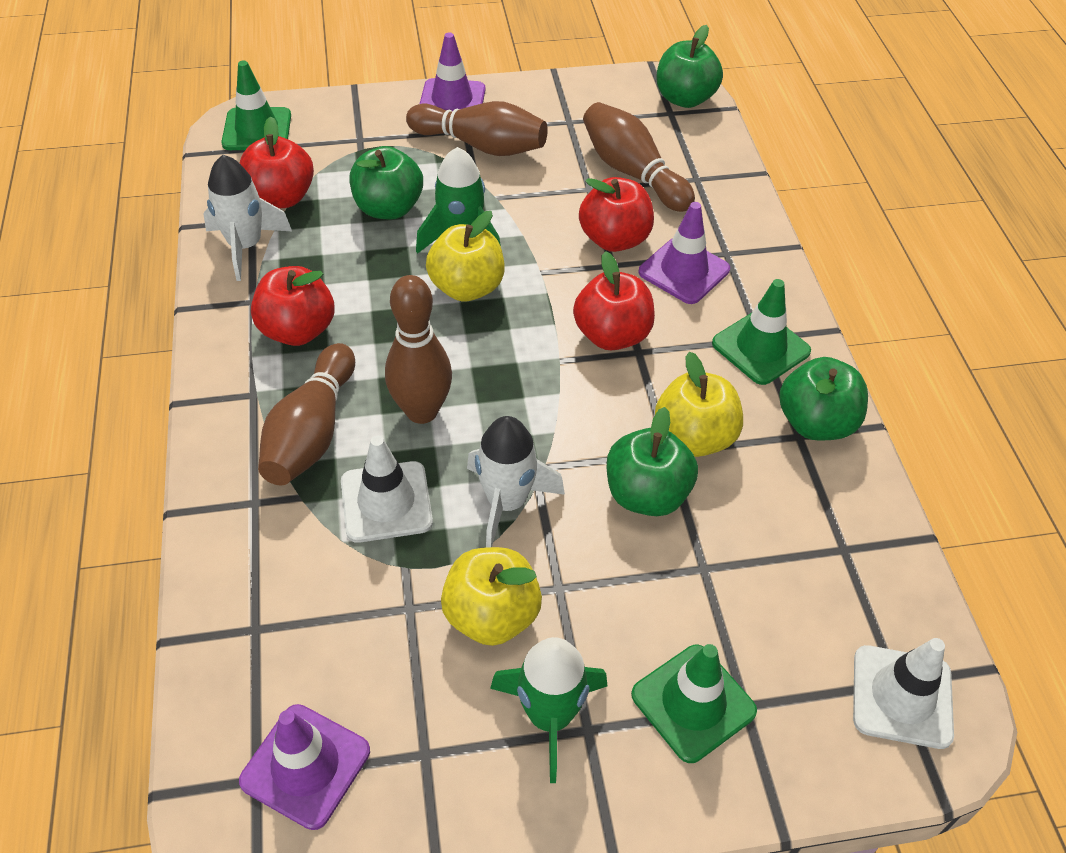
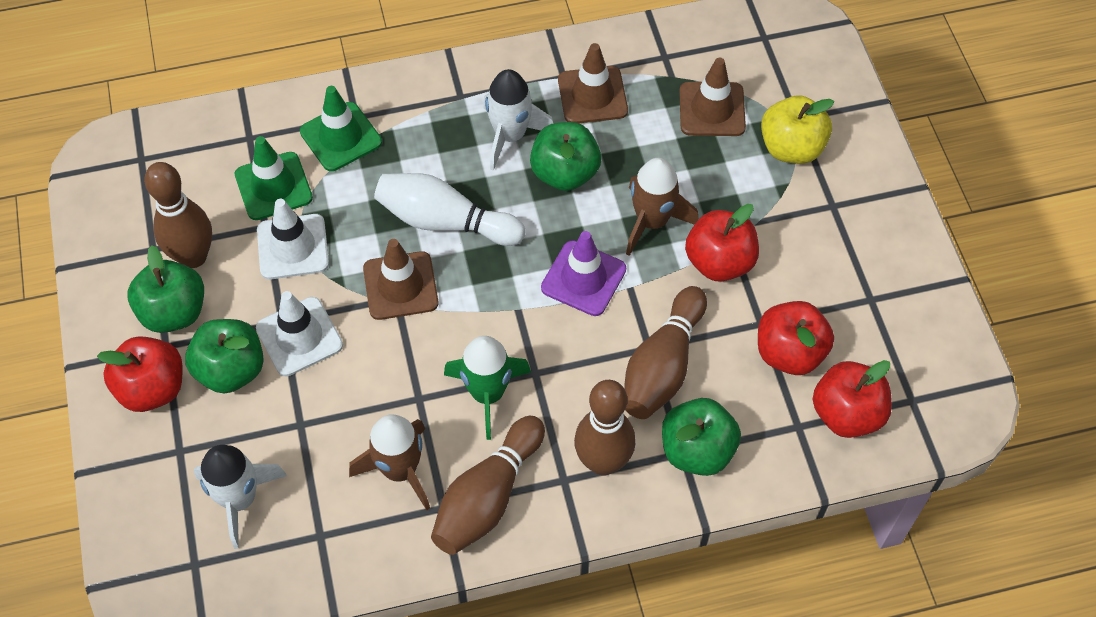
brown rocket: 0 -> 2
brown traffic cone: 0 -> 3
green rocket: 2 -> 1
green traffic cone: 3 -> 2
purple traffic cone: 3 -> 1
white bowling pin: 0 -> 1
yellow apple: 3 -> 1

